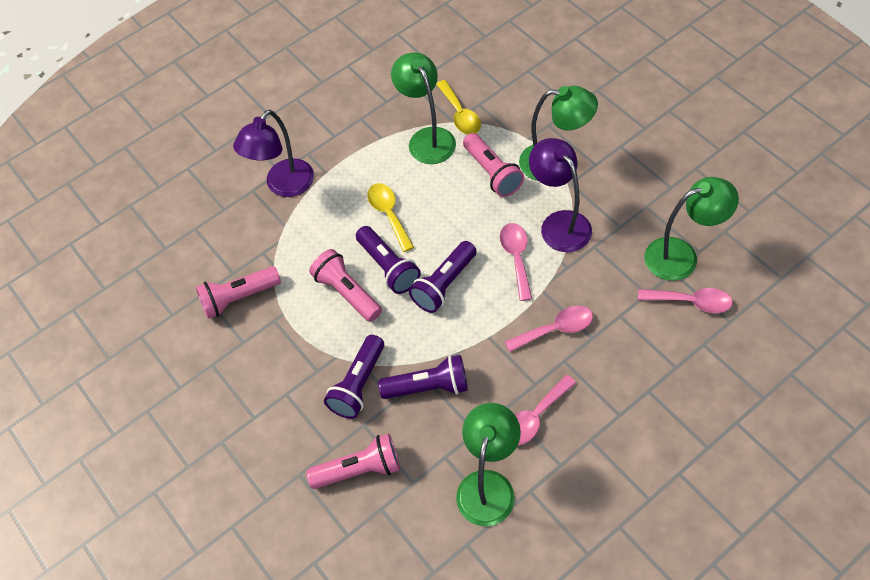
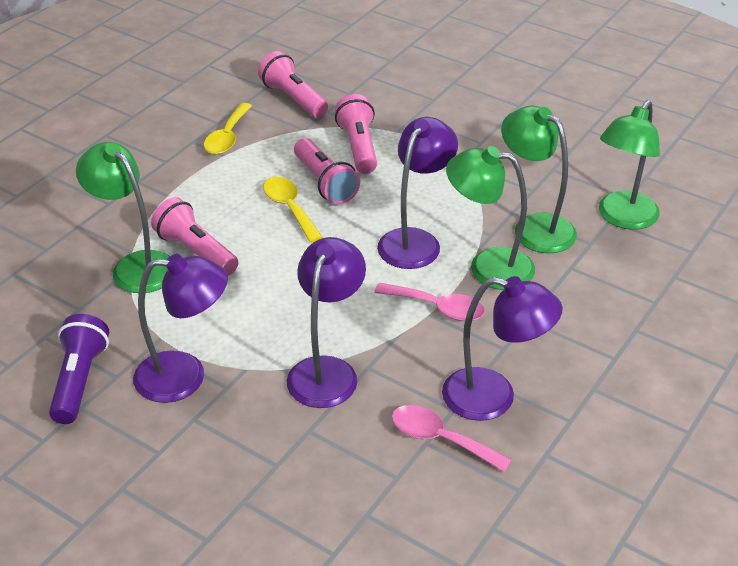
pink spoon: 4 -> 2
purple flashlight: 4 -> 1
purple lamp: 2 -> 4

